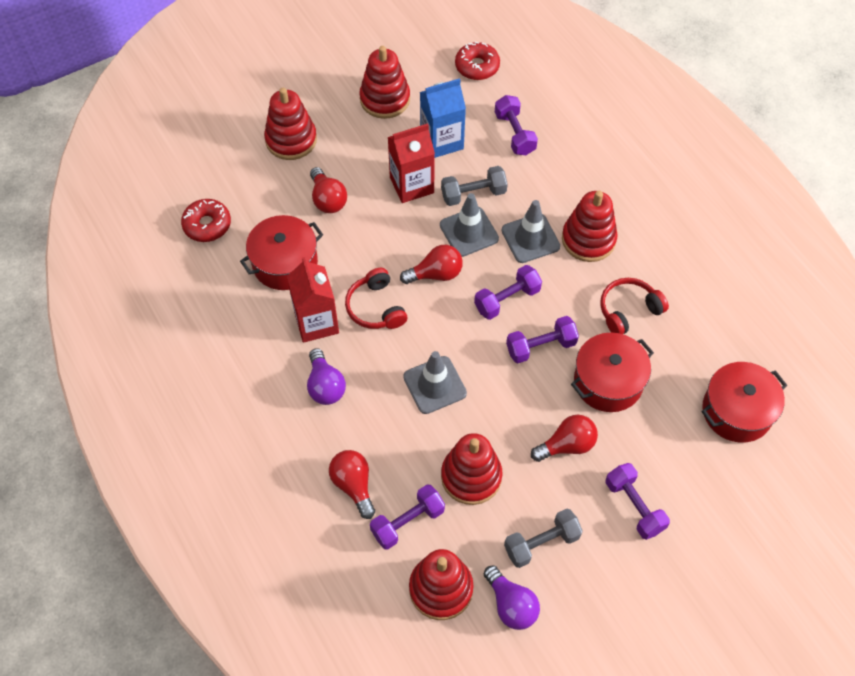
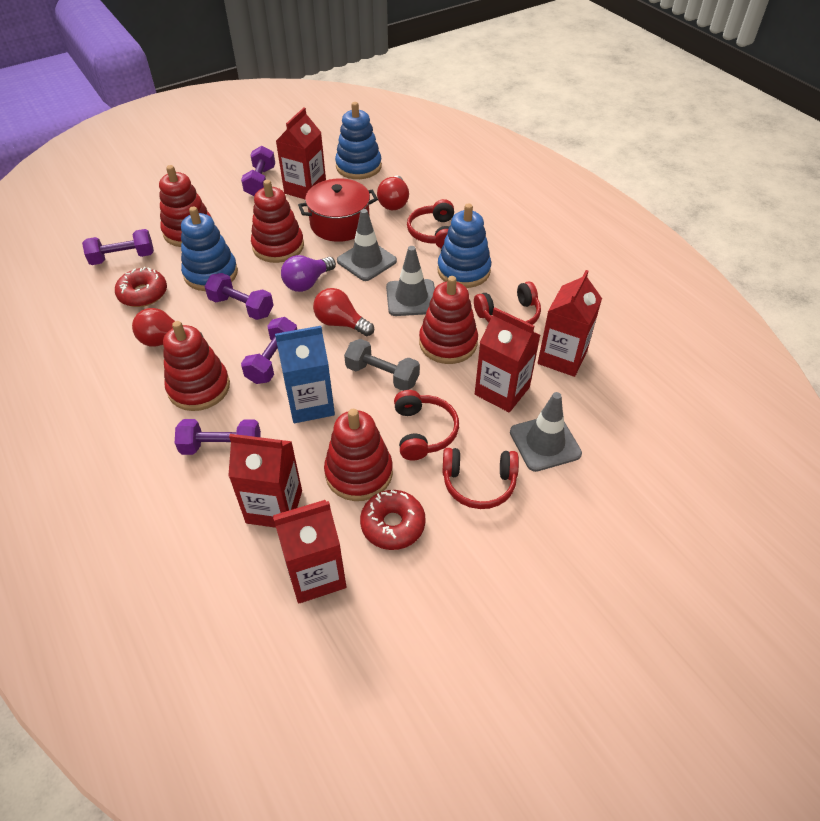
blue stacking toy: 0 -> 3
grey dumbbell: 2 -> 1
purple light bulb: 2 -> 1
red carton: 2 -> 5
red headphones: 2 -> 4
red light bulb: 4 -> 3
red pot: 3 -> 1

